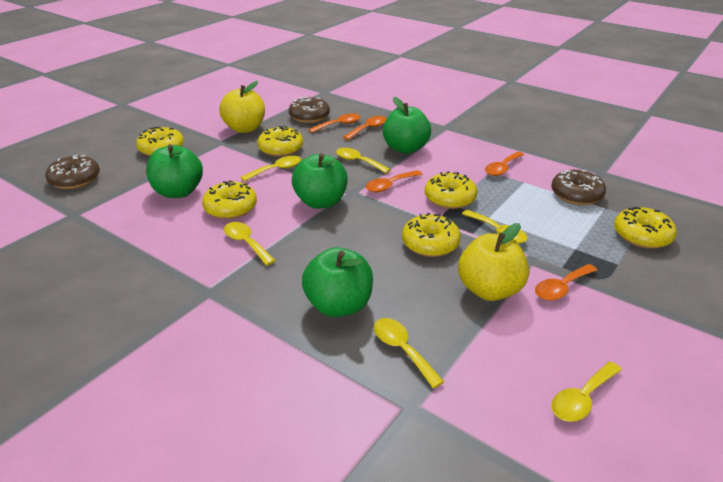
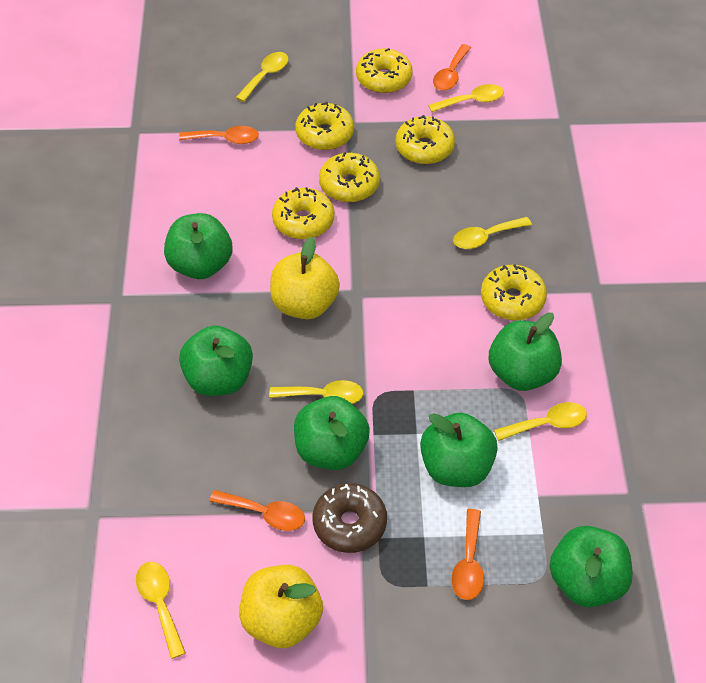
brown donut: 3 -> 1
green apple: 4 -> 6
orange spoon: 5 -> 4

